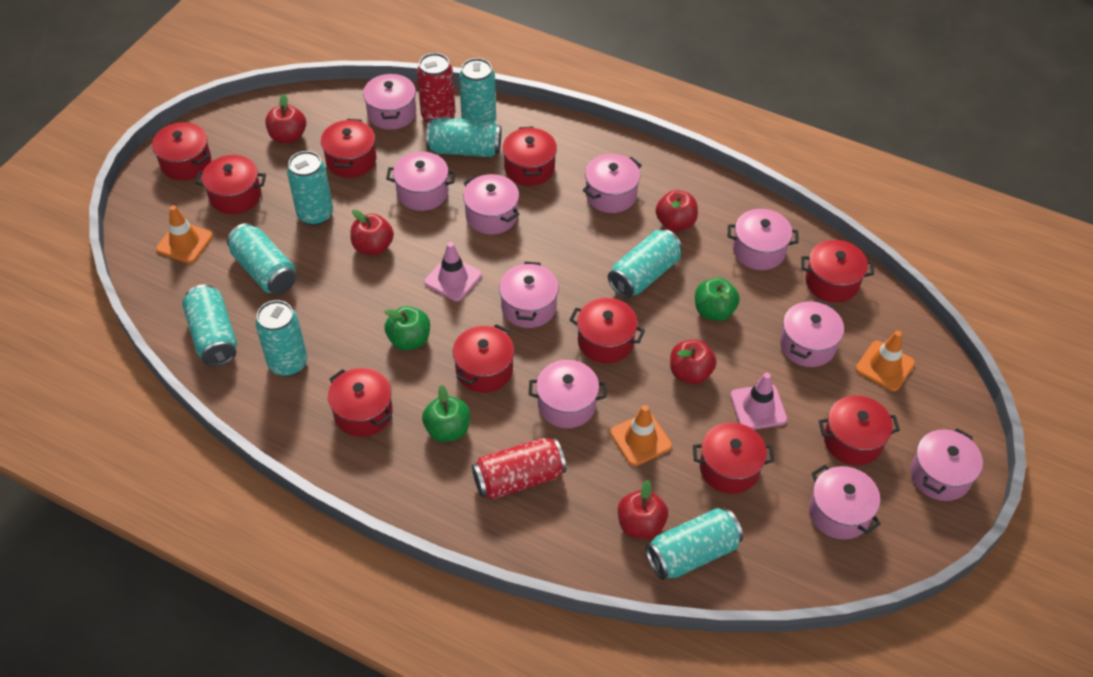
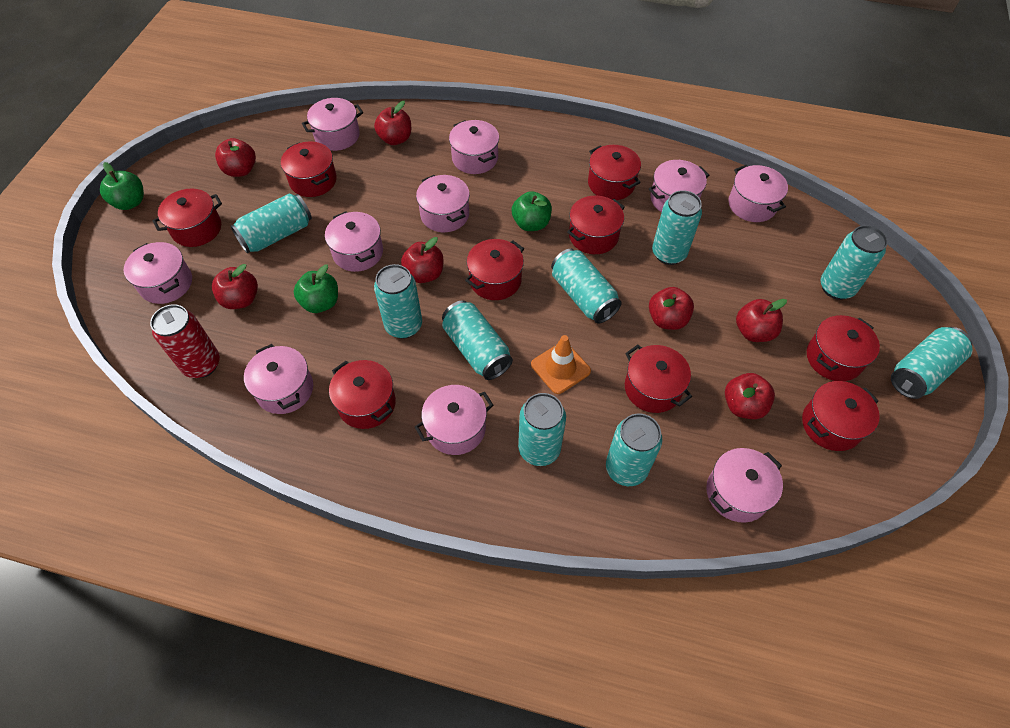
orange traffic cone: 3 -> 1
pink traffic cone: 2 -> 0
red apple: 5 -> 7
red can: 2 -> 1
red pot: 10 -> 9
turquoise can: 8 -> 9

